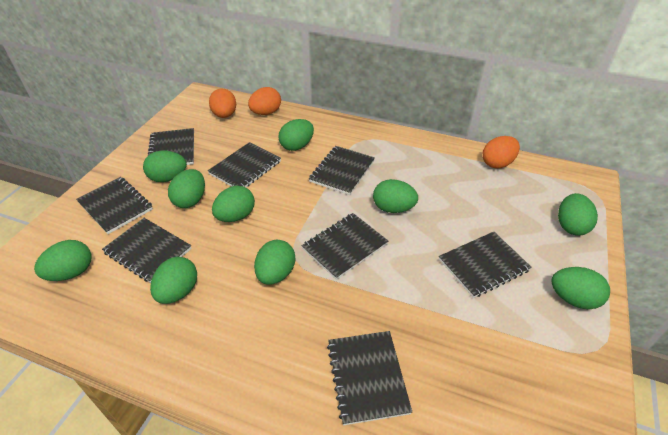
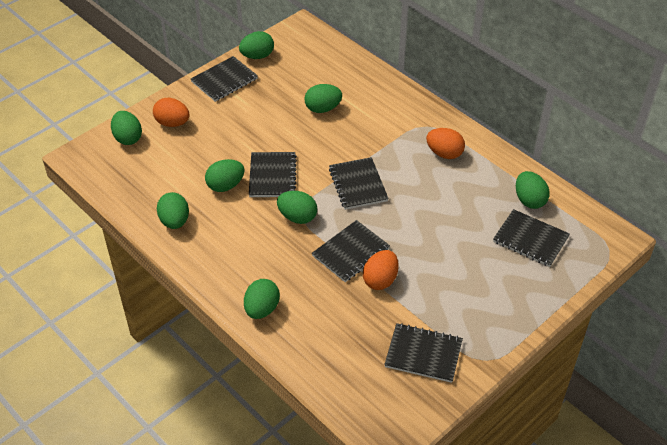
black notebook: 8 -> 6
green egg: 10 -> 8

